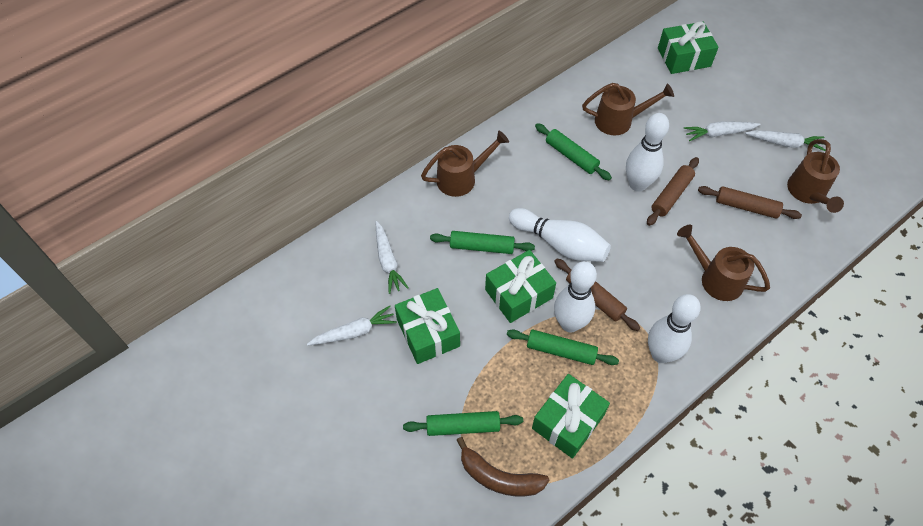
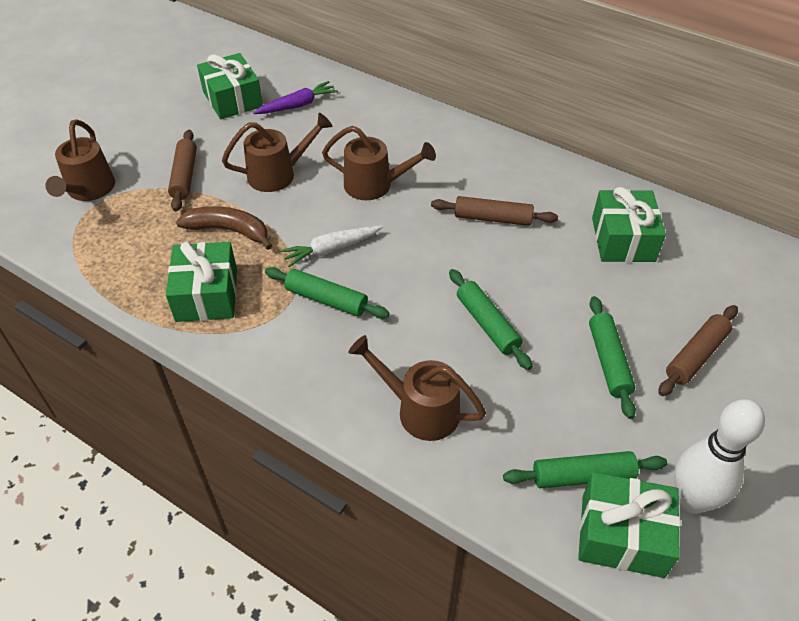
purple carrot: 0 -> 1
white bowling pin: 4 -> 1
white carrot: 4 -> 1

